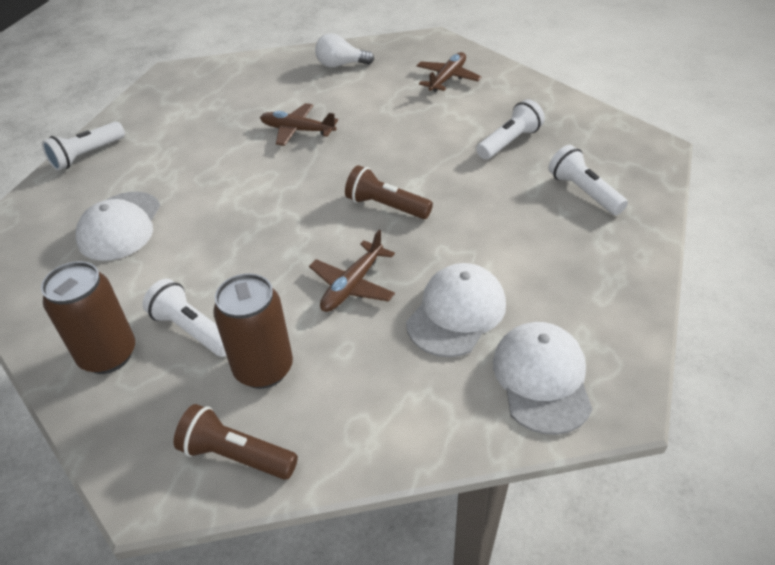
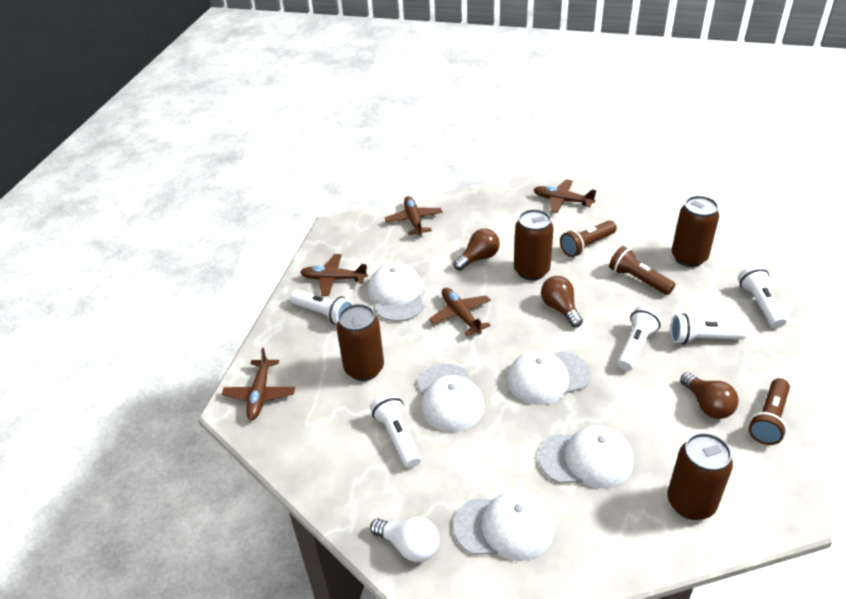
brown can: 2 -> 4
brown flashlight: 2 -> 3
brown light bulb: 0 -> 3
brown plane: 3 -> 5
white cap: 3 -> 5
white flashlight: 4 -> 5

